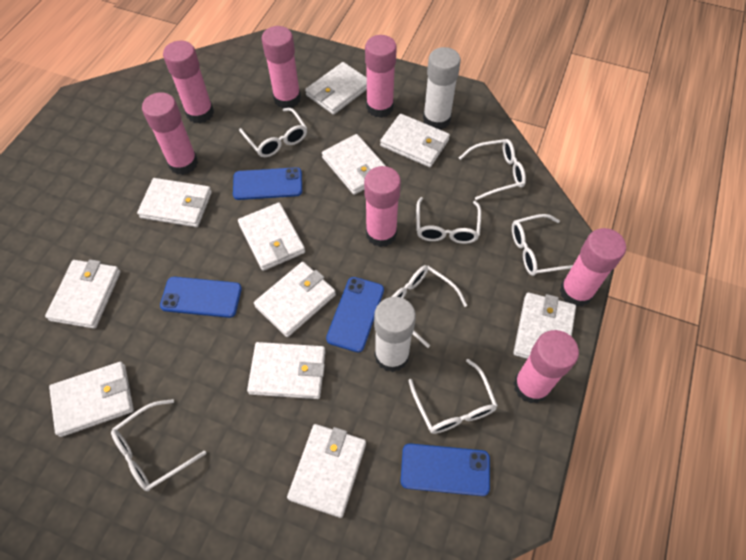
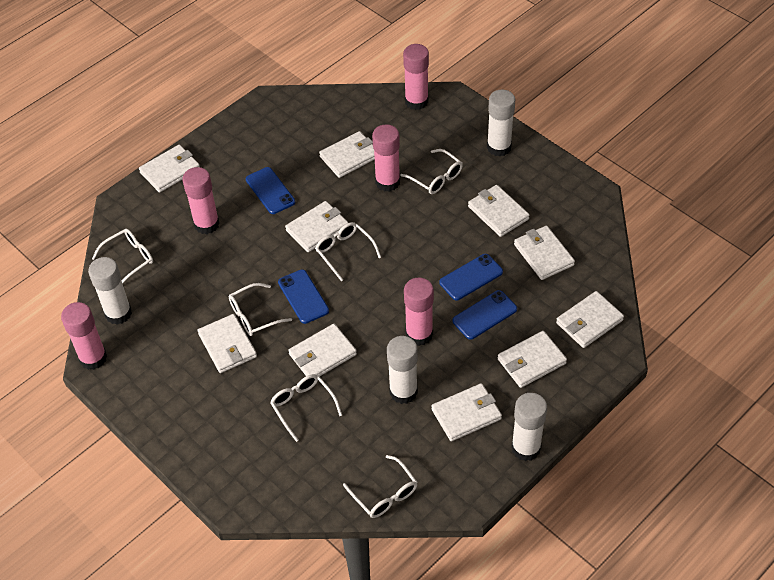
pink glue stick: 7 -> 5
white glasses: 7 -> 6
white glue stick: 2 -> 4
white wallet: 11 -> 10

